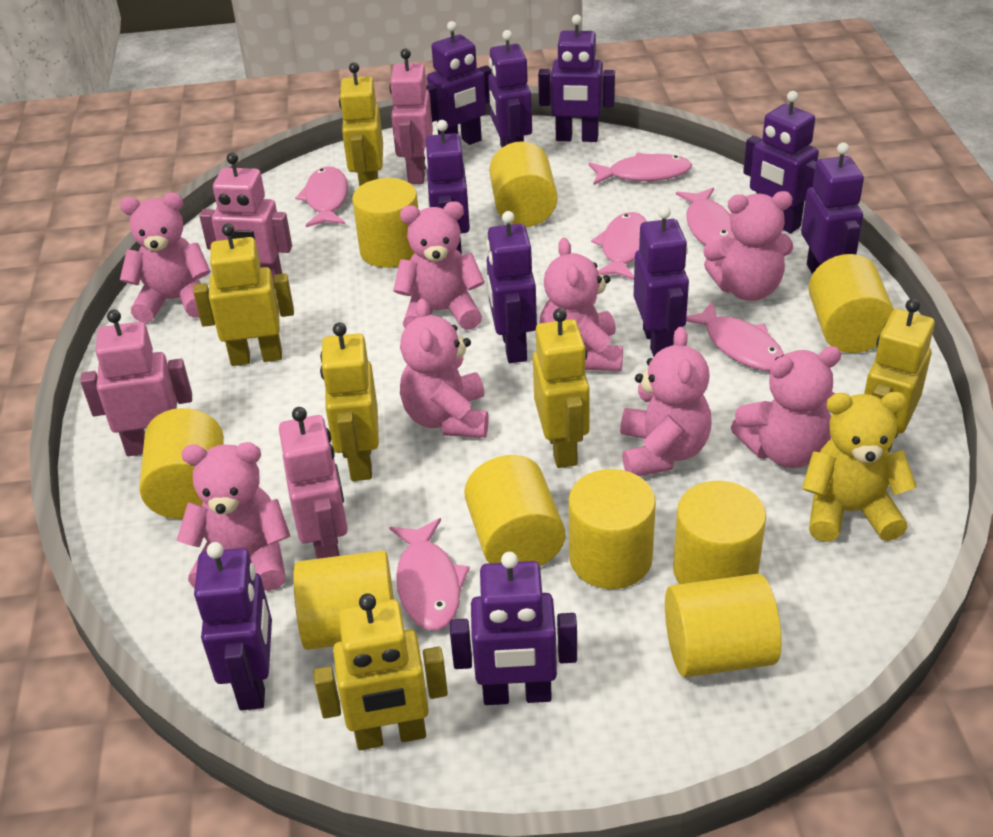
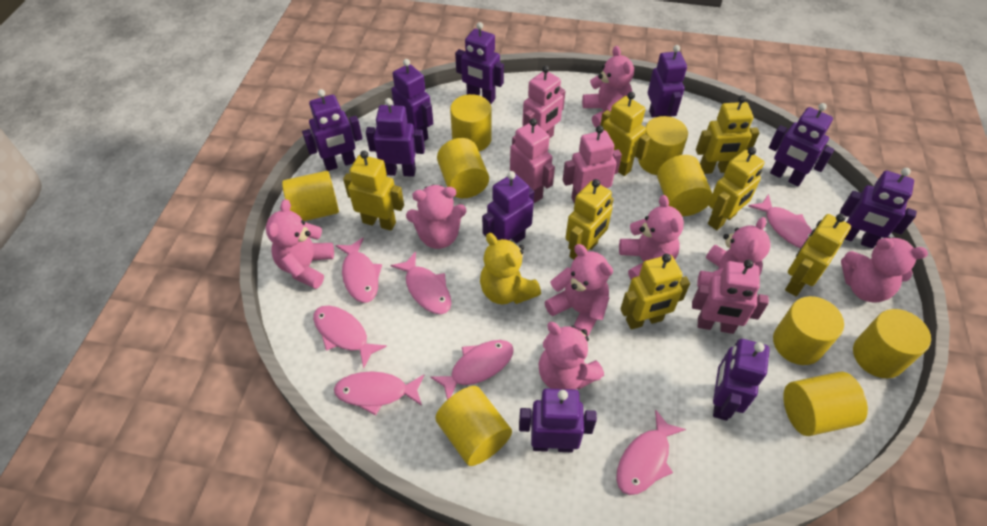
pink fish: 6 -> 7
yellow robot: 6 -> 7

